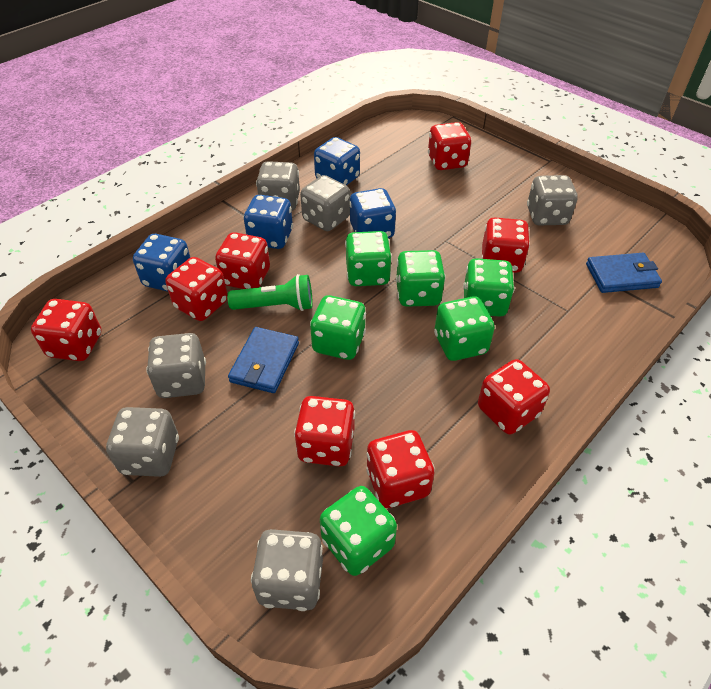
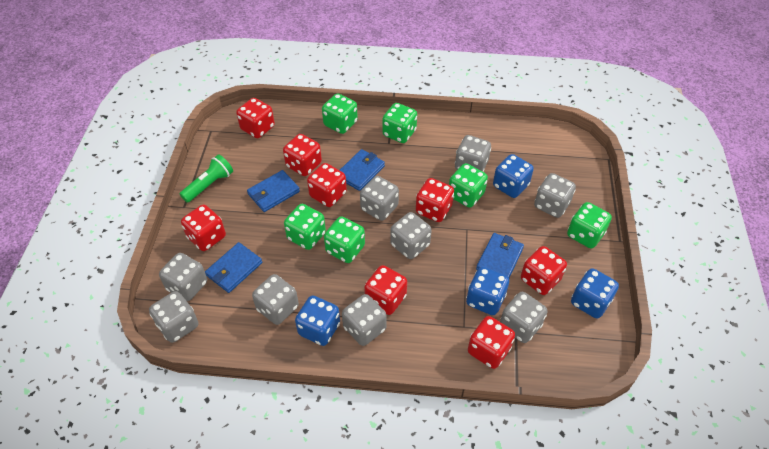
blue wallet: 2 -> 4
grey dice: 6 -> 9

